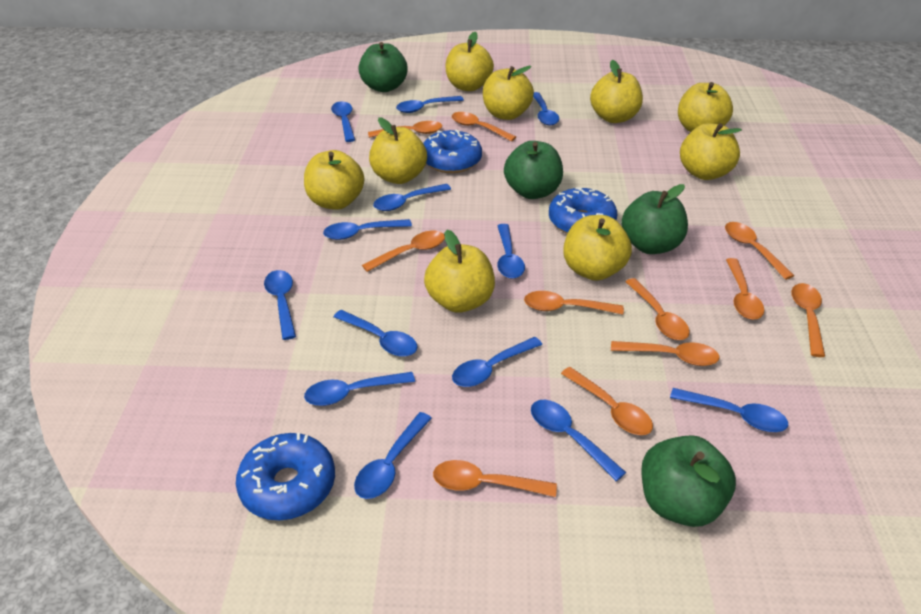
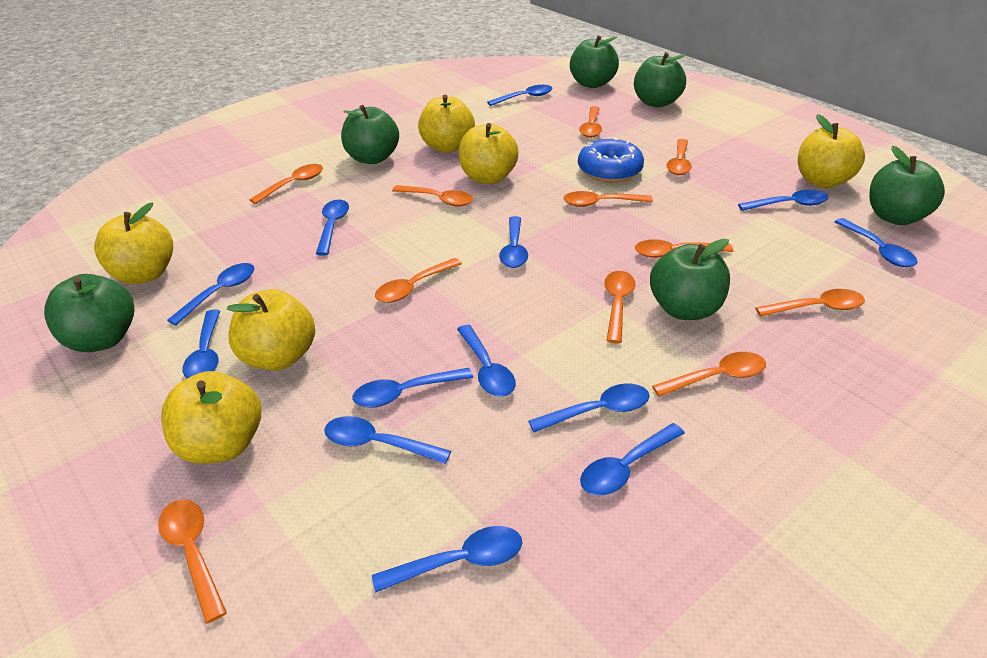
blue donut: 3 -> 1
green apple: 4 -> 6
yellow apple: 9 -> 6

